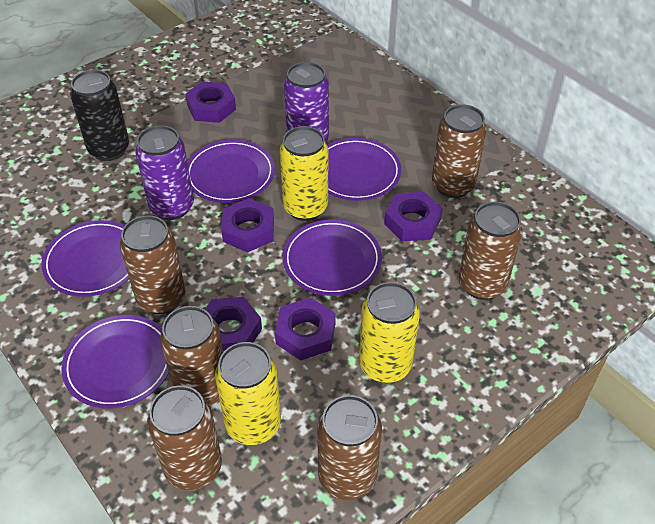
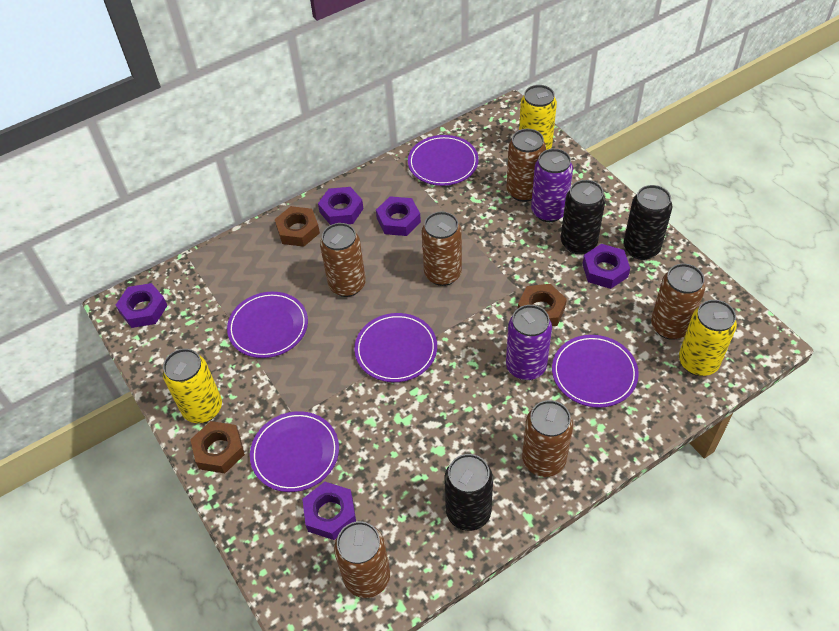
black can: 1 -> 3
brown nut: 0 -> 3

